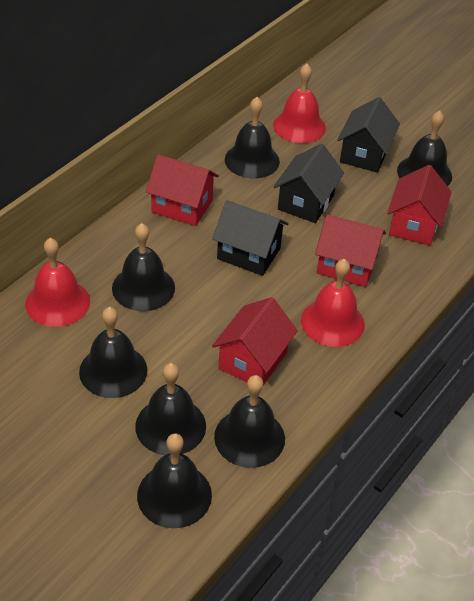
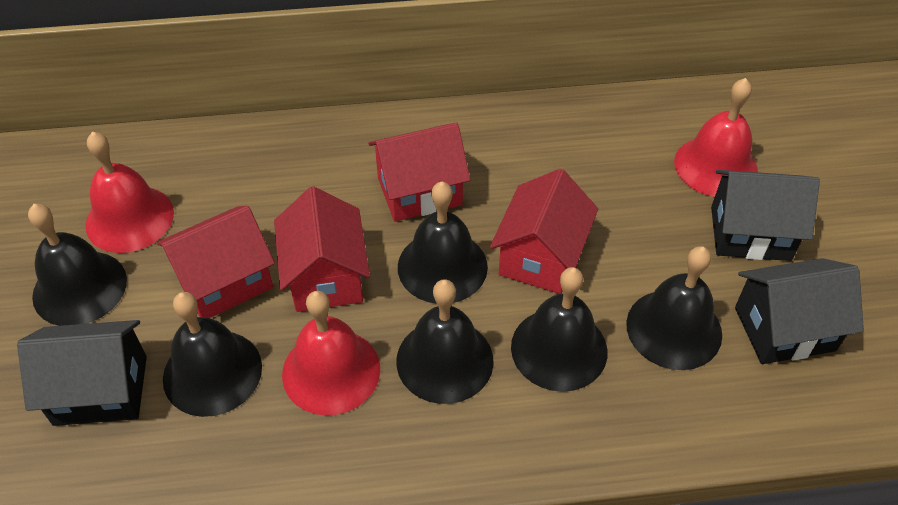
black bell: 7 -> 6

